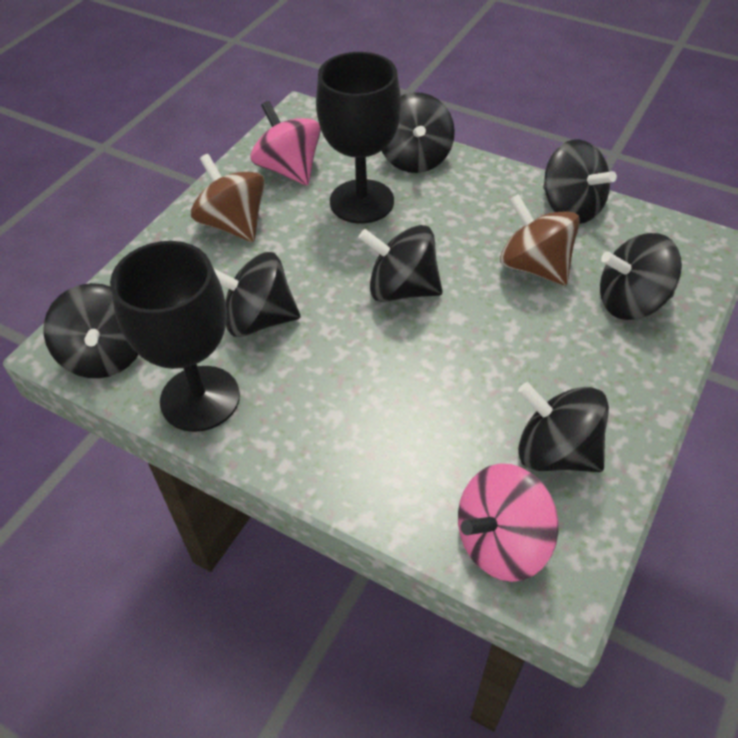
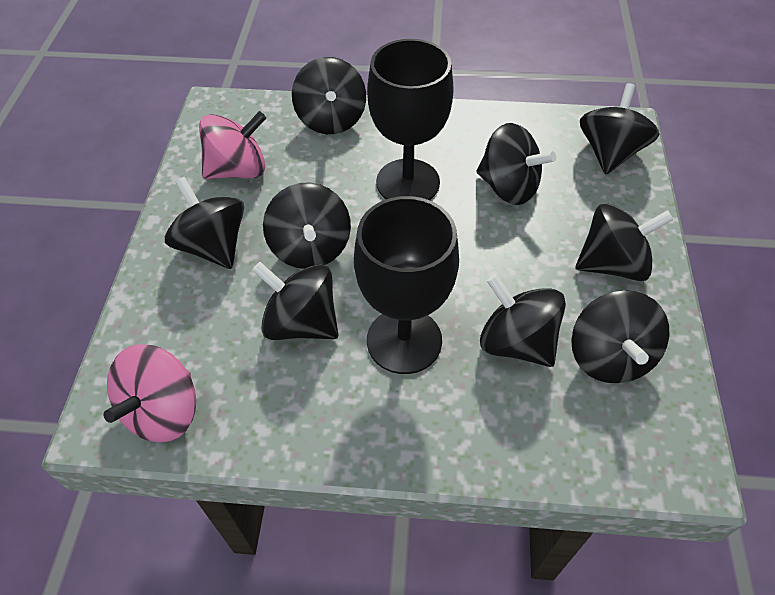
black spinning top: 7 -> 9
brown spinning top: 2 -> 0

